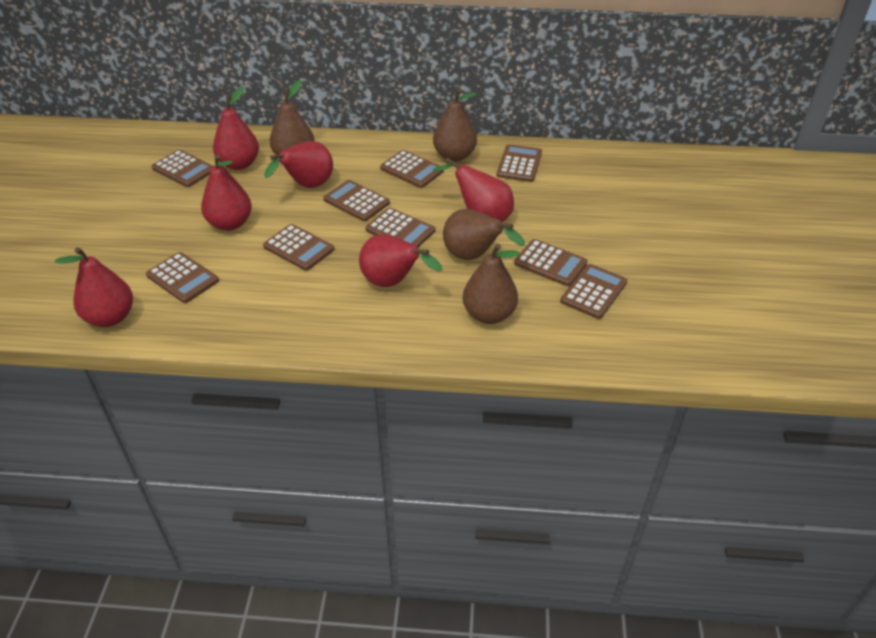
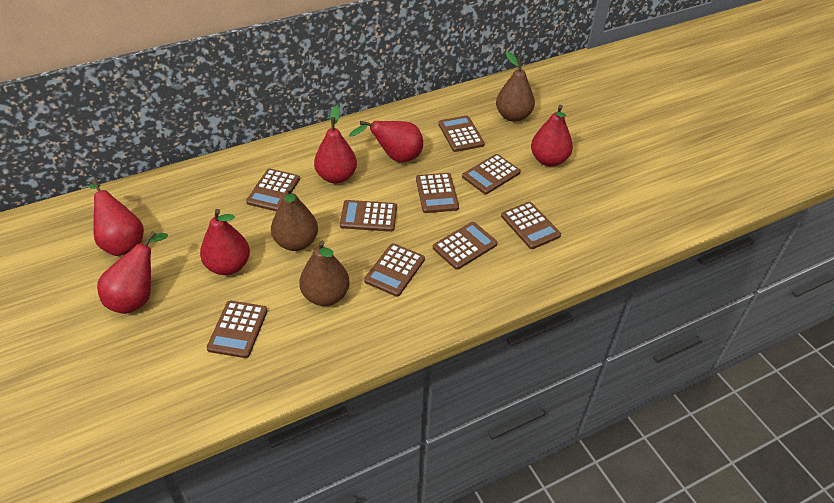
brown pear: 4 -> 3

